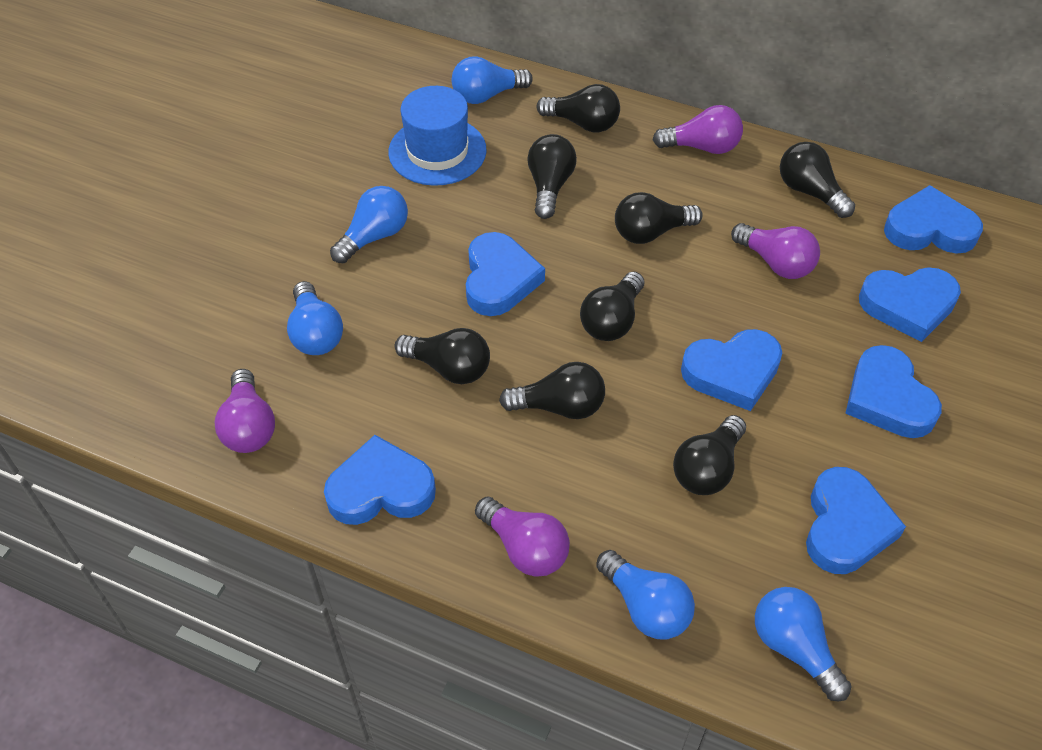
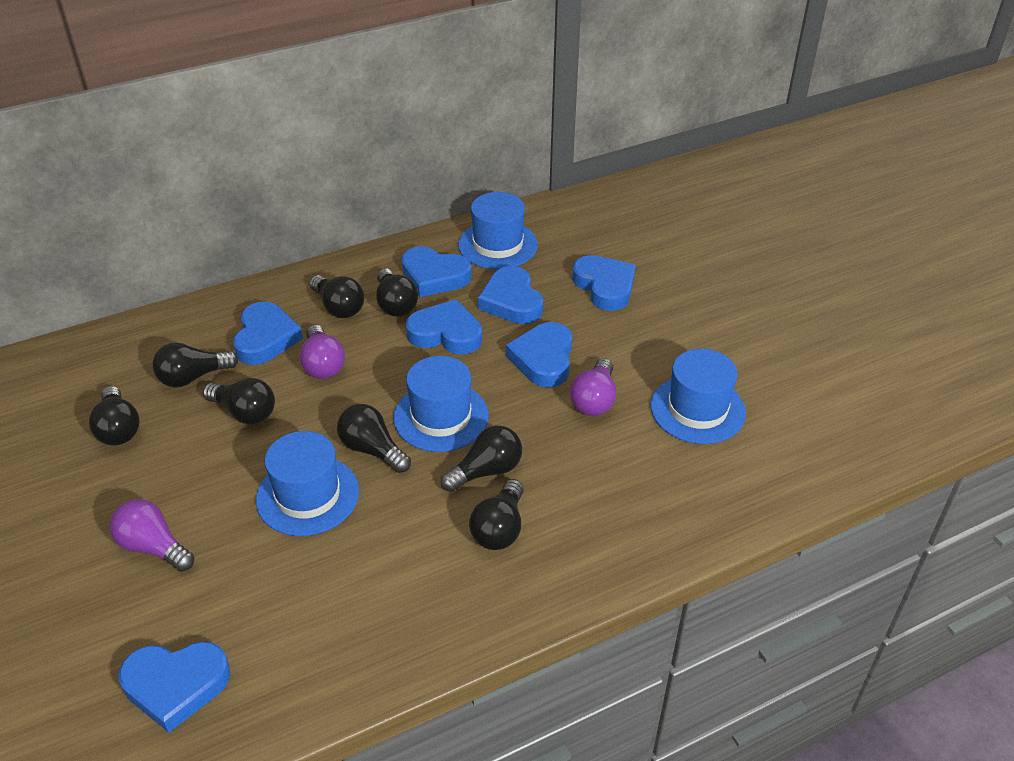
blue hat: 1 -> 4
blue light bulb: 5 -> 0
purple light bulb: 4 -> 3

